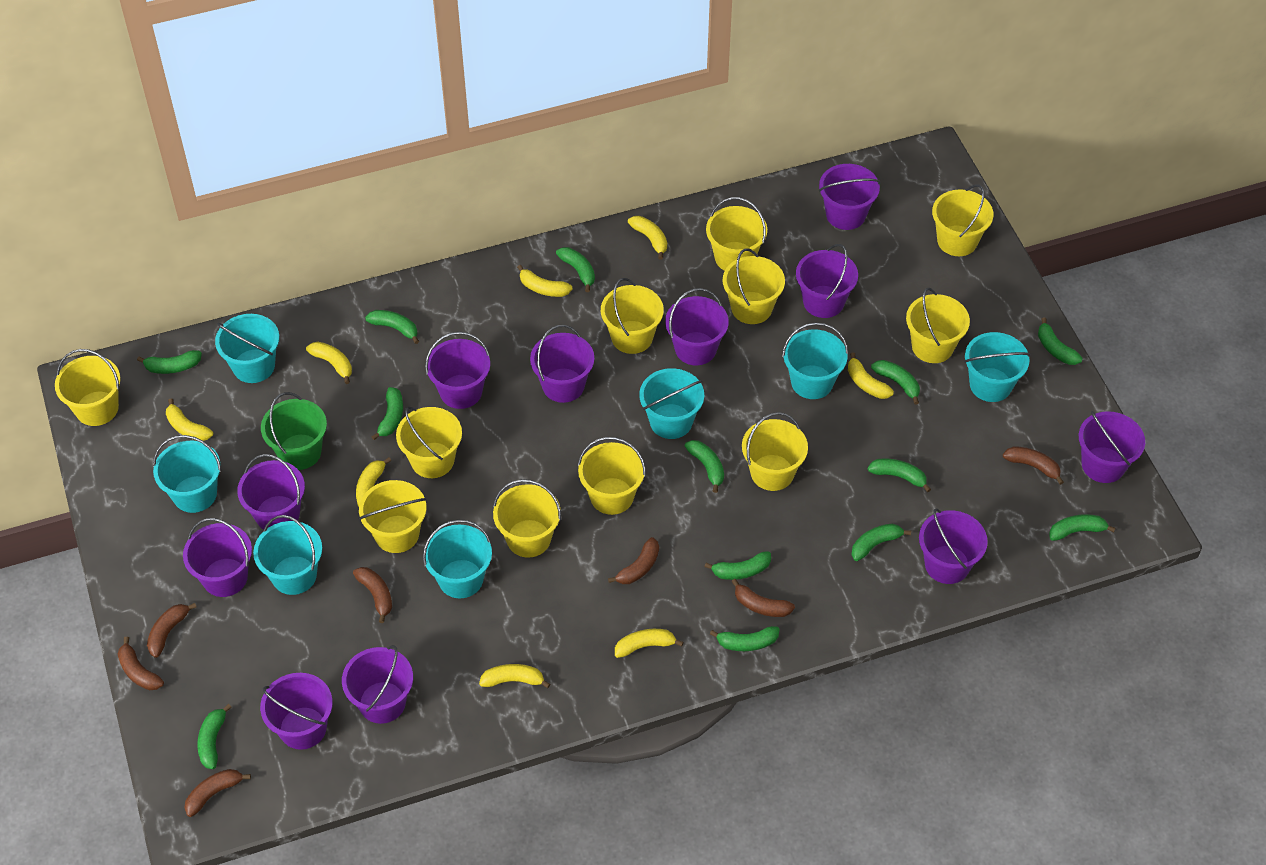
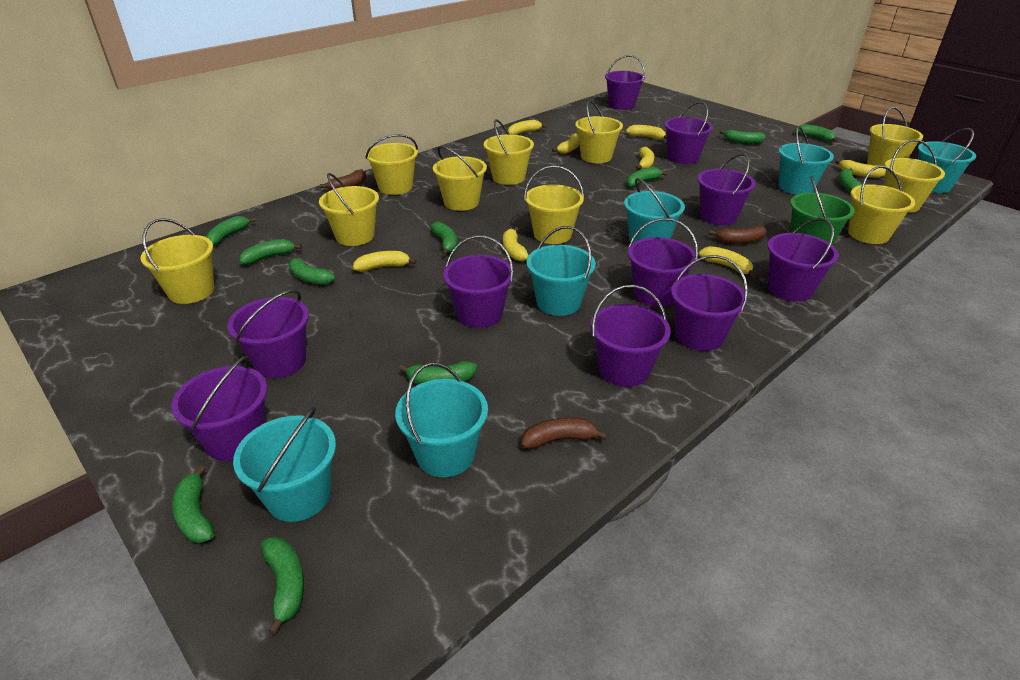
brown banana: 7 -> 3
green banana: 13 -> 11
purple bucket: 11 -> 10
turquoise bucket: 7 -> 6
yellow bucket: 11 -> 10

